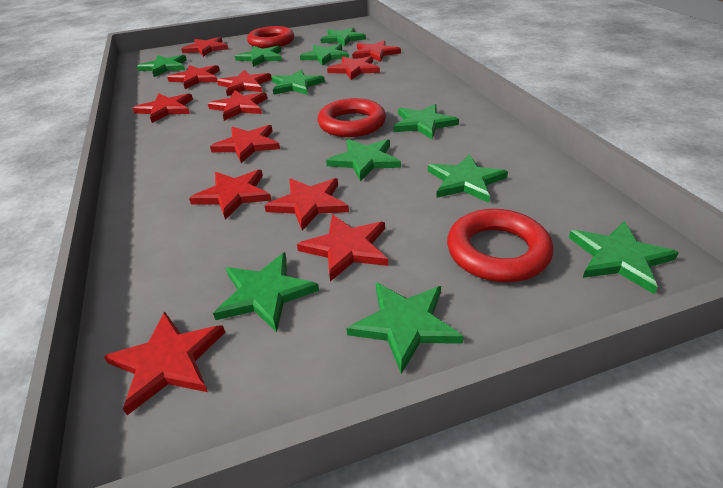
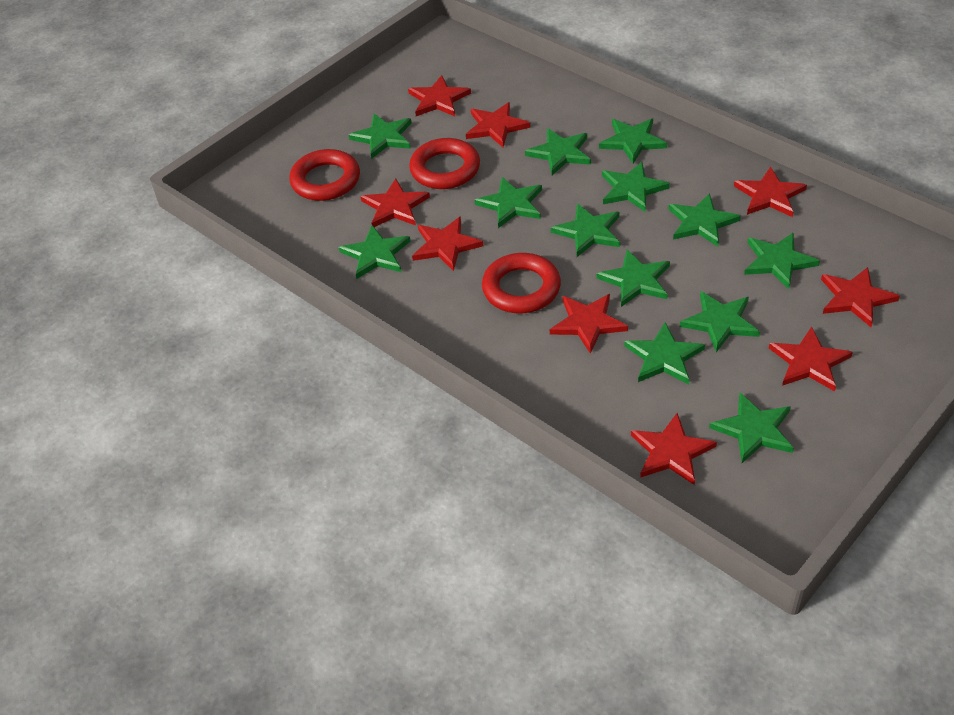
green star: 11 -> 13
red star: 12 -> 9

